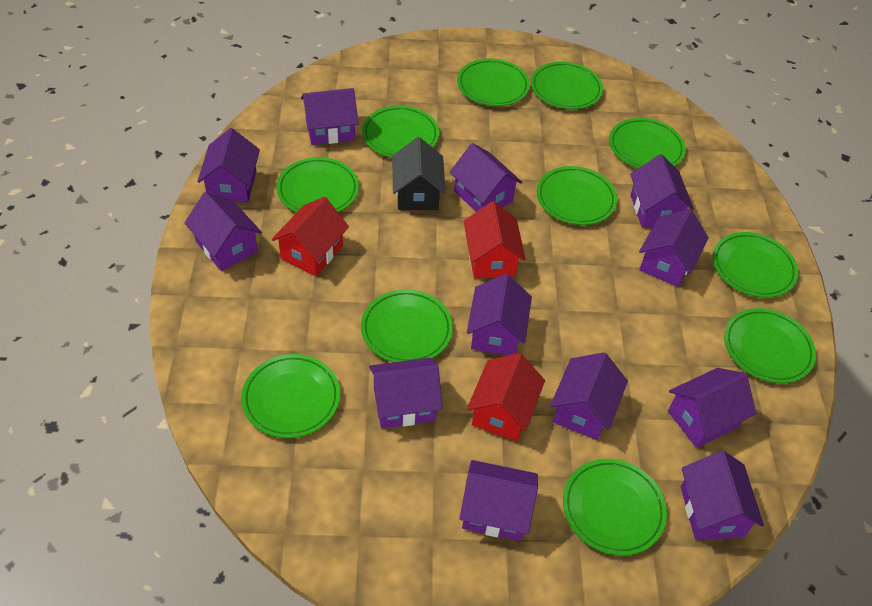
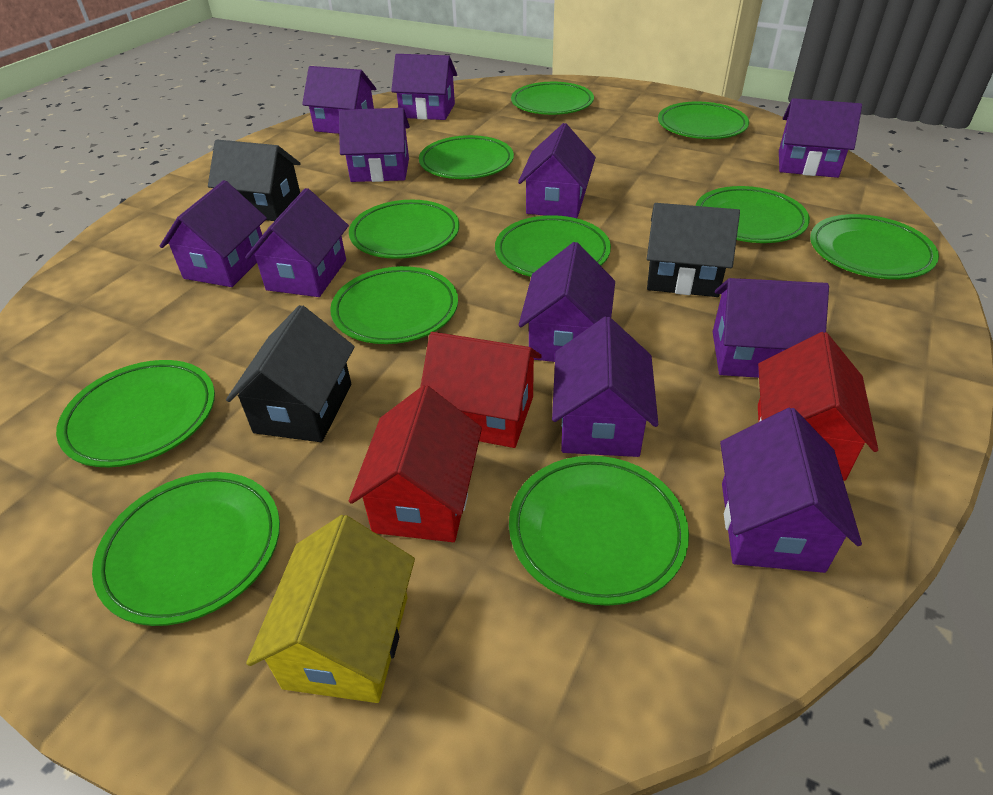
black house: 1 -> 3
purple house: 12 -> 11
yellow house: 0 -> 1

